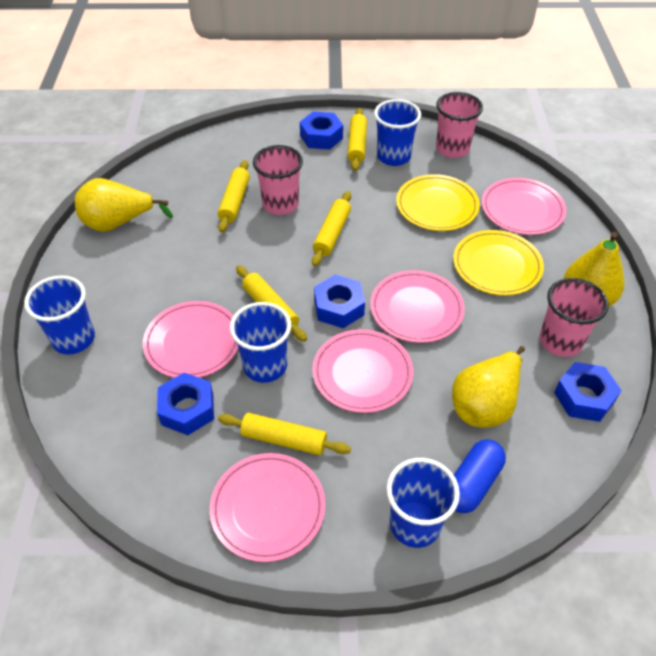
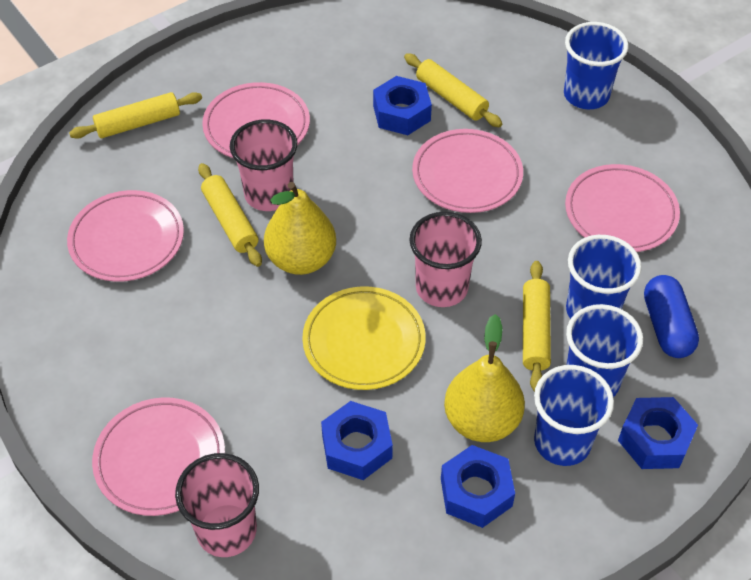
yellow pear: 3 -> 2
yellow plate: 2 -> 1
yellow rolling pin: 5 -> 4

